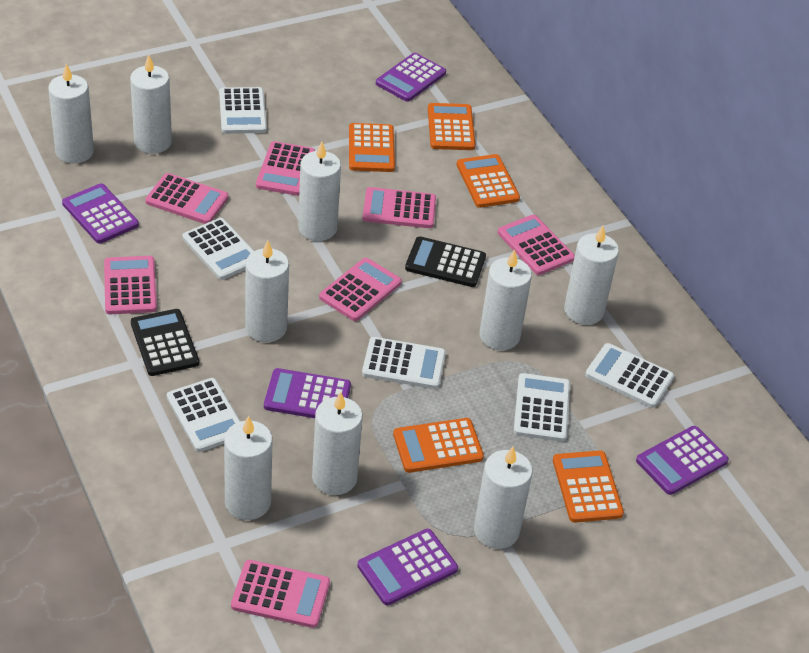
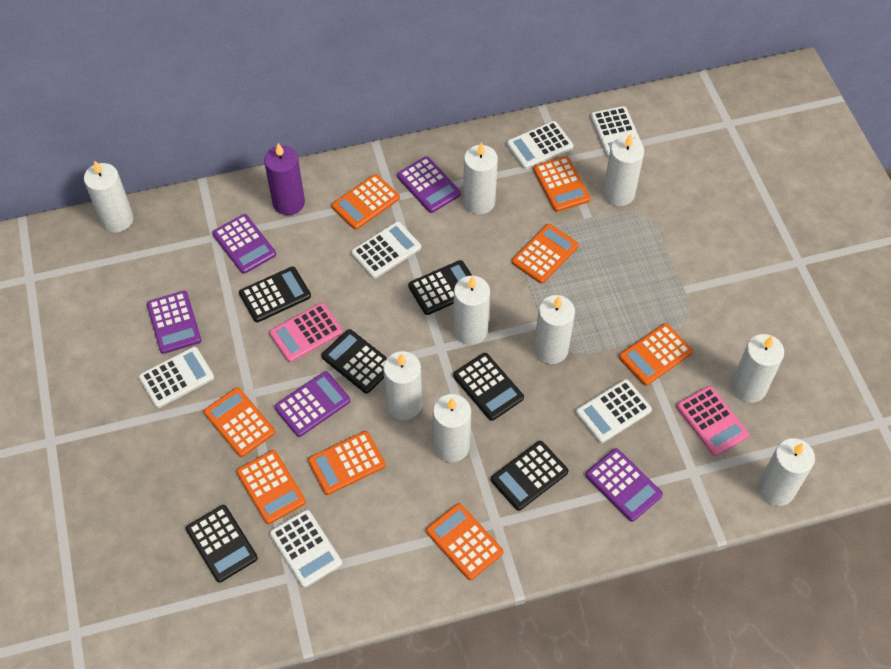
black calculator: 2 -> 6
orange calculator: 5 -> 8
pink calculator: 7 -> 2
purple candle: 0 -> 1

